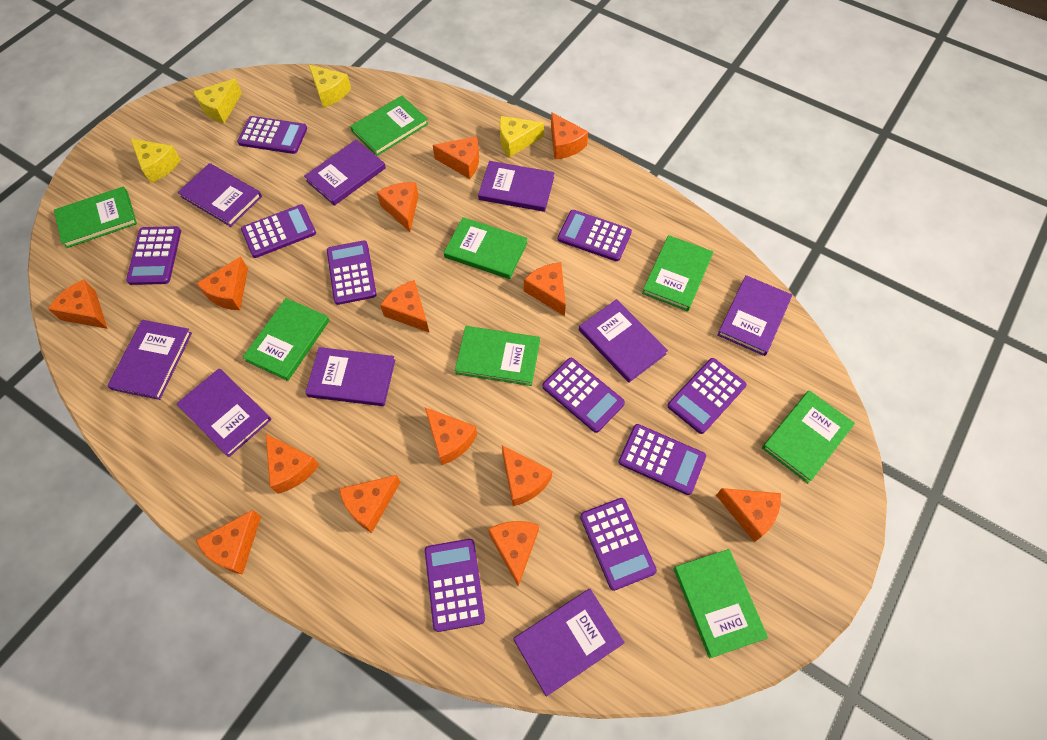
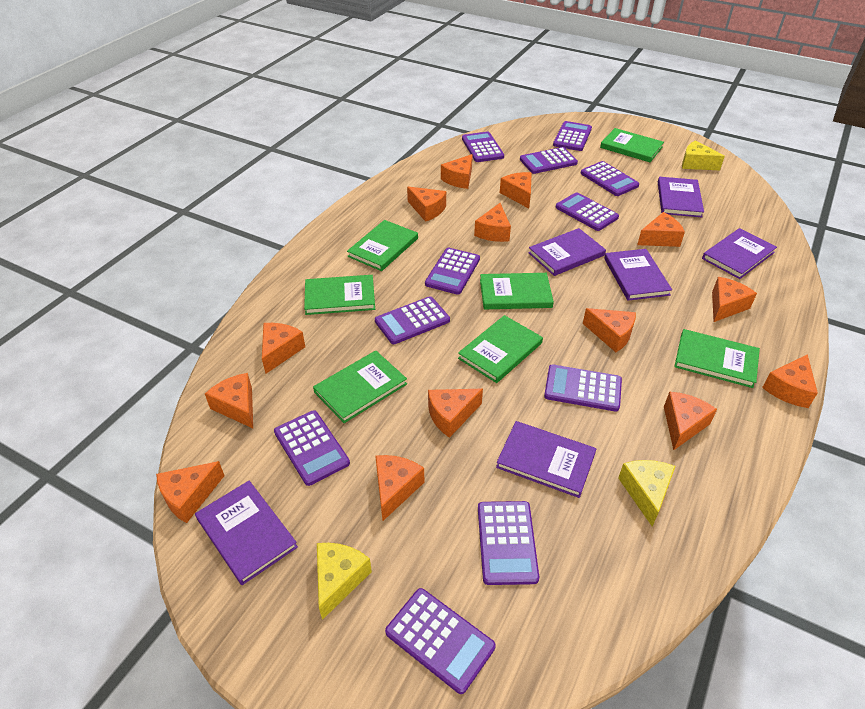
green book: 8 -> 7
purple book: 9 -> 6
purple calculator: 10 -> 11
yellow cheese: 4 -> 3

